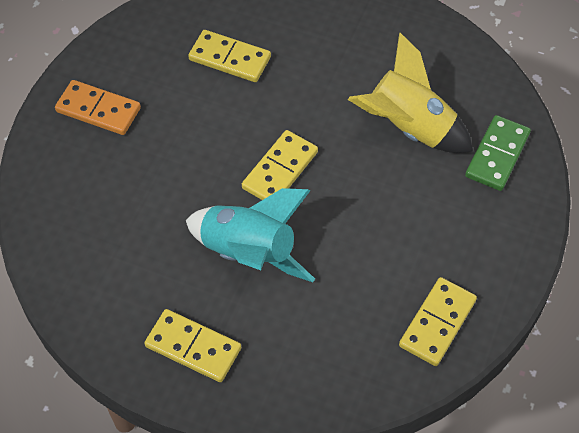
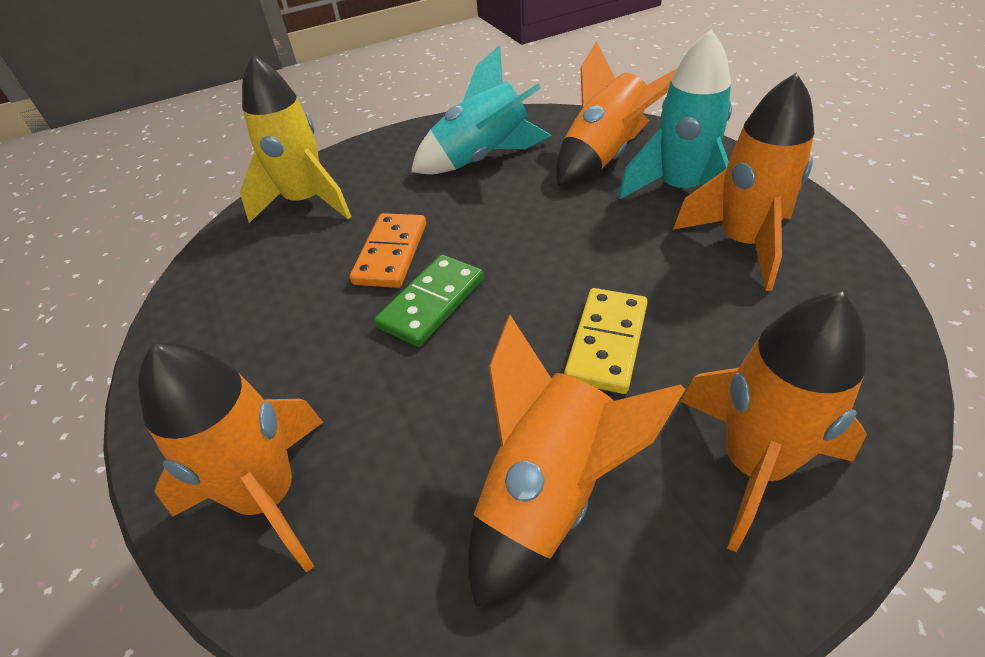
orange rocket: 0 -> 5
turquoise rocket: 1 -> 2
yellow domino: 4 -> 1

